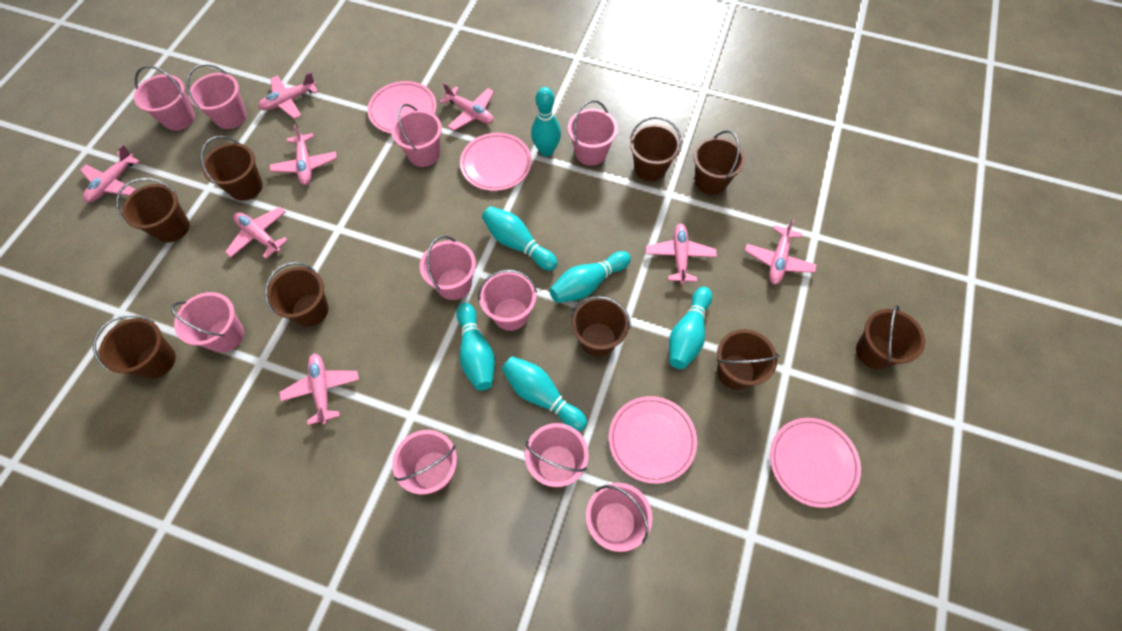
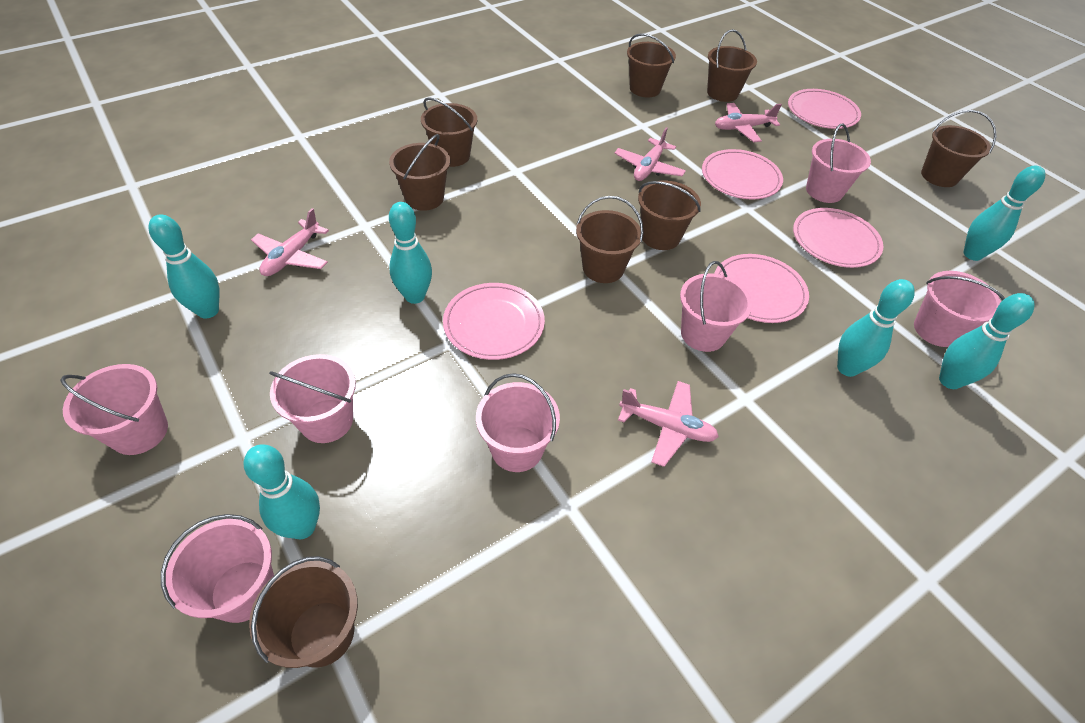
brown bucket: 9 -> 8
pink bucket: 10 -> 7
pink plane: 8 -> 4
pink plate: 4 -> 5

